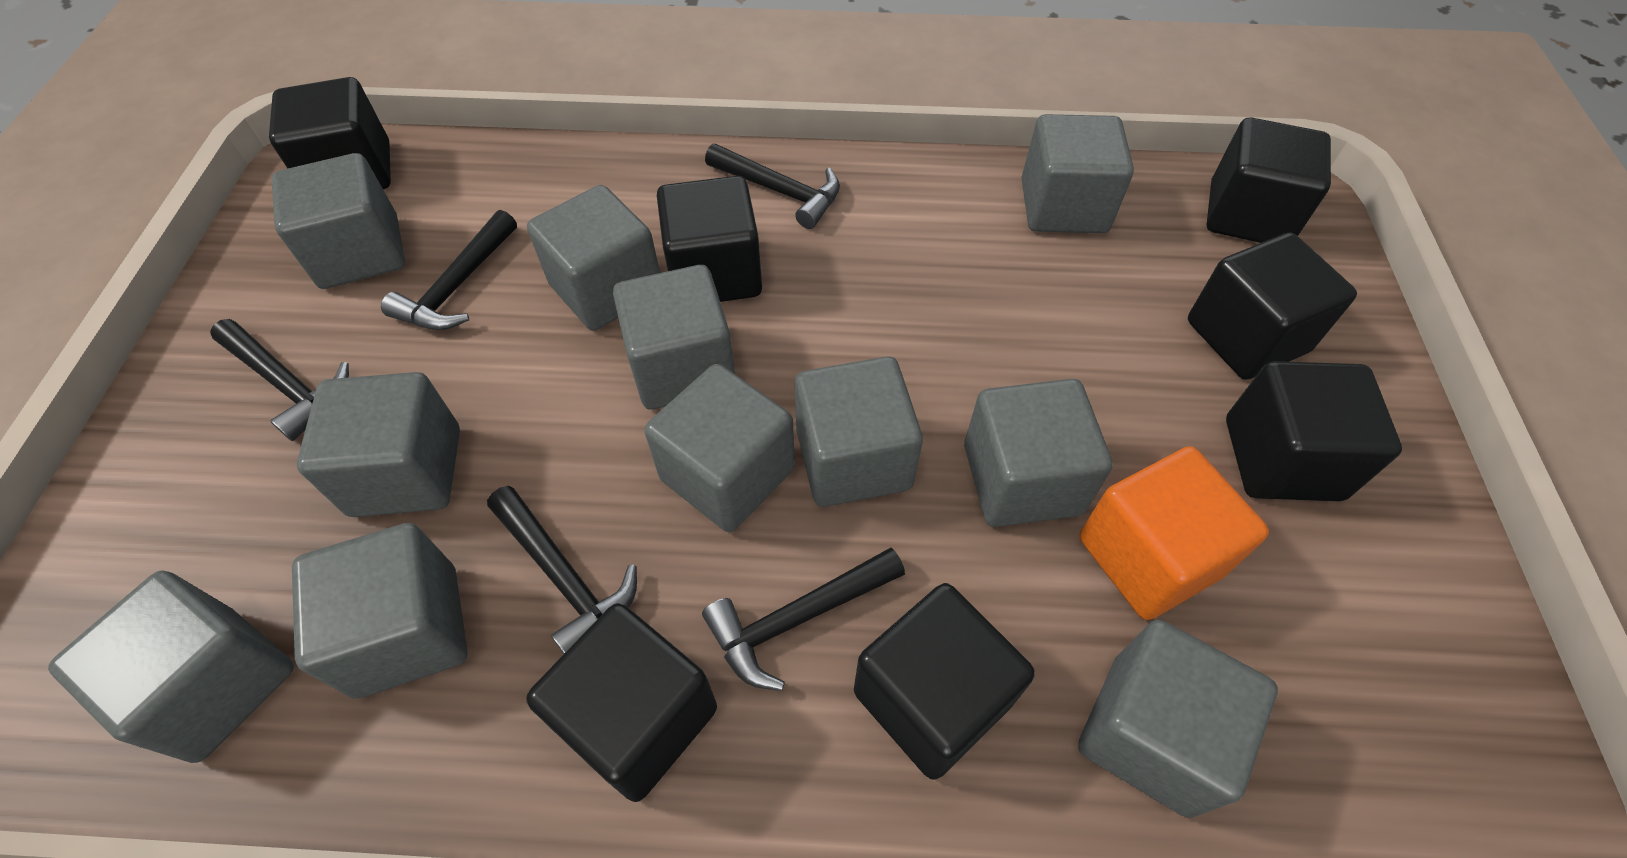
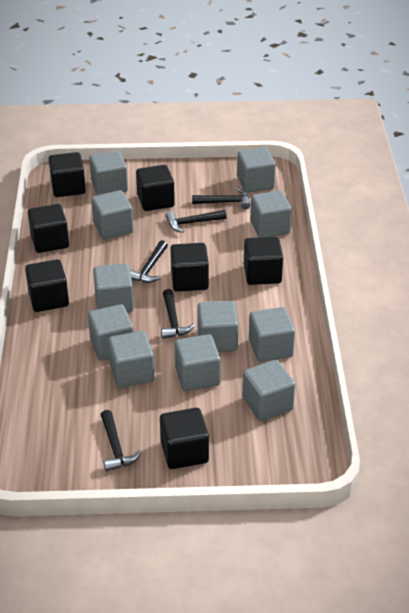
orange cube: 1 -> 0

